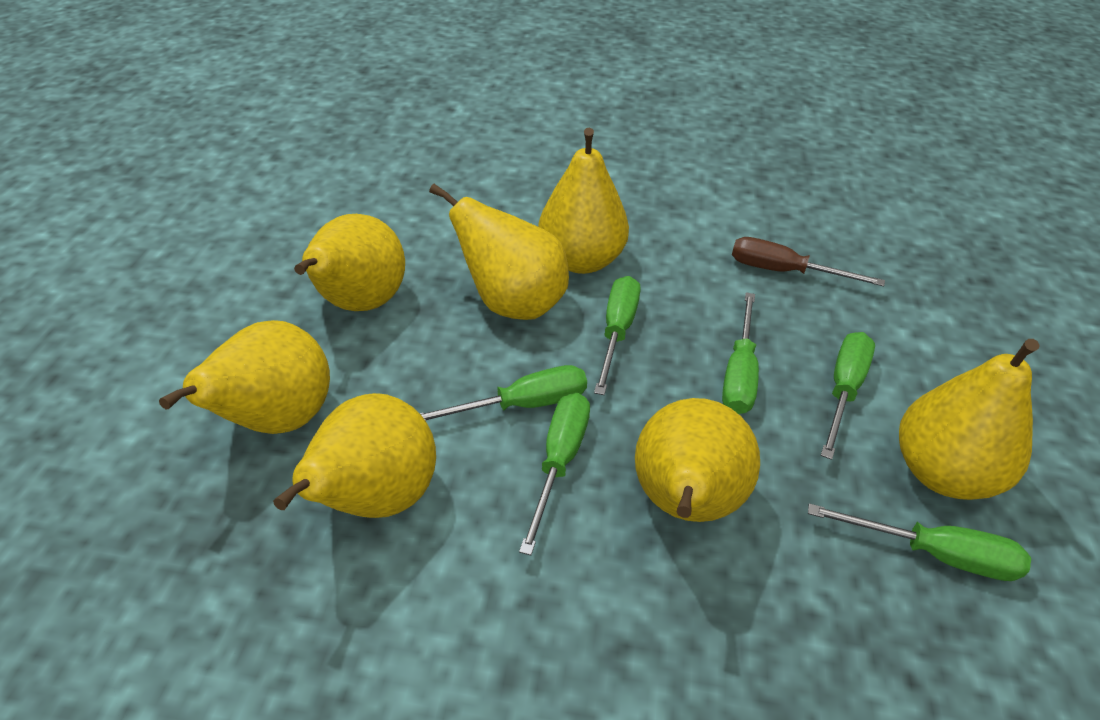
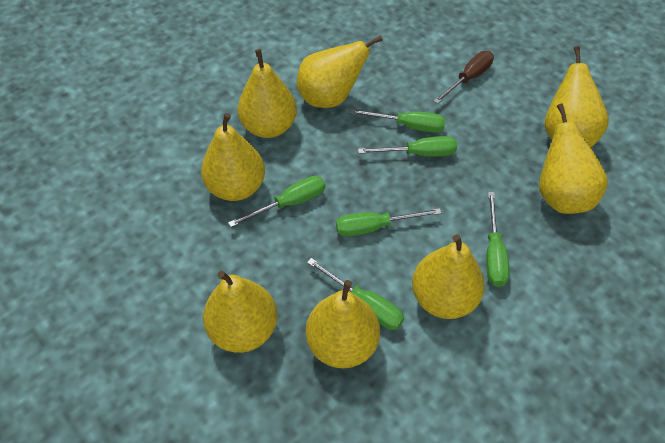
yellow pear: 7 -> 8

